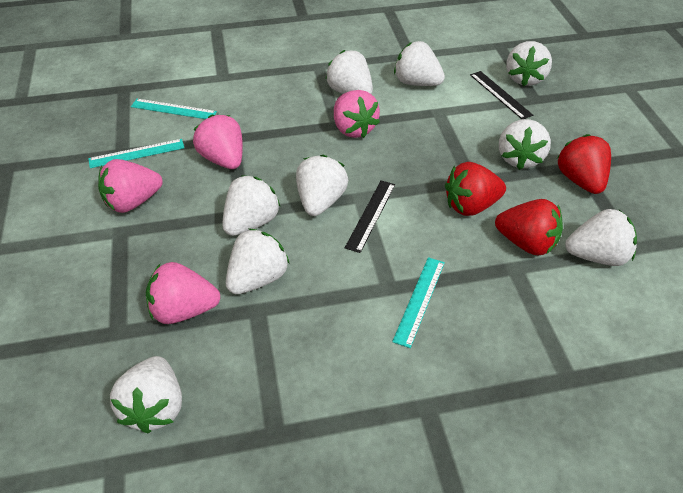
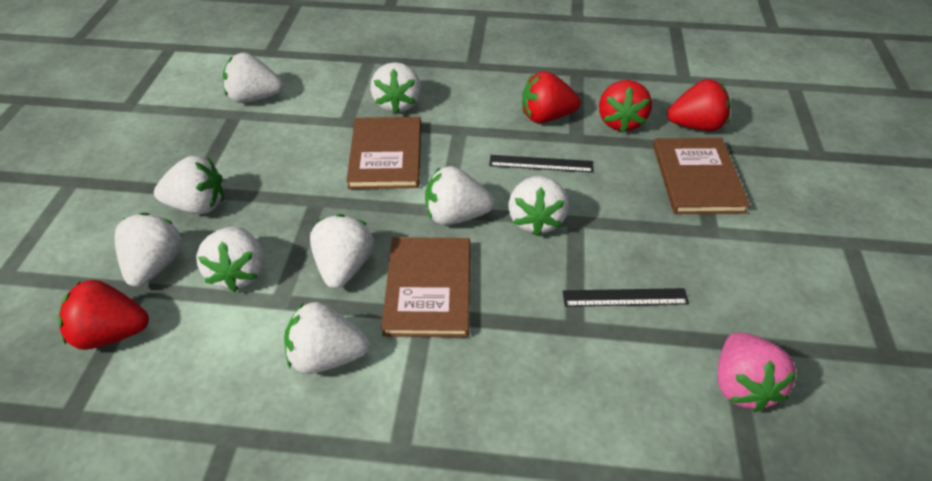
brown book: 0 -> 3
pink strawberry: 4 -> 1
red strawberry: 3 -> 4
turquoise ruler: 3 -> 0

